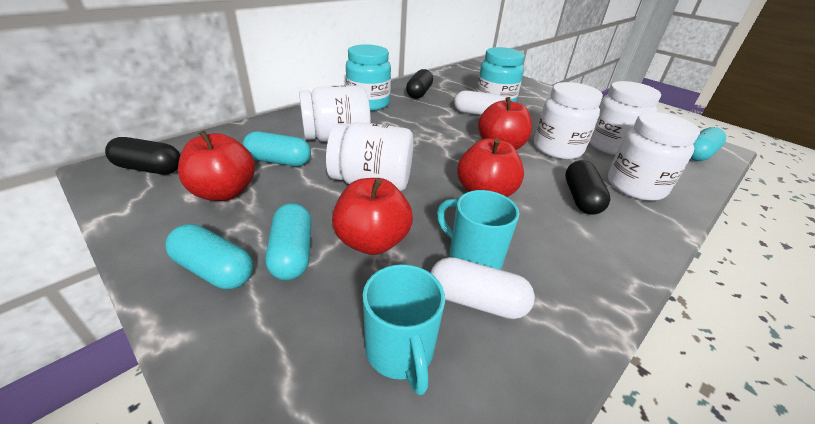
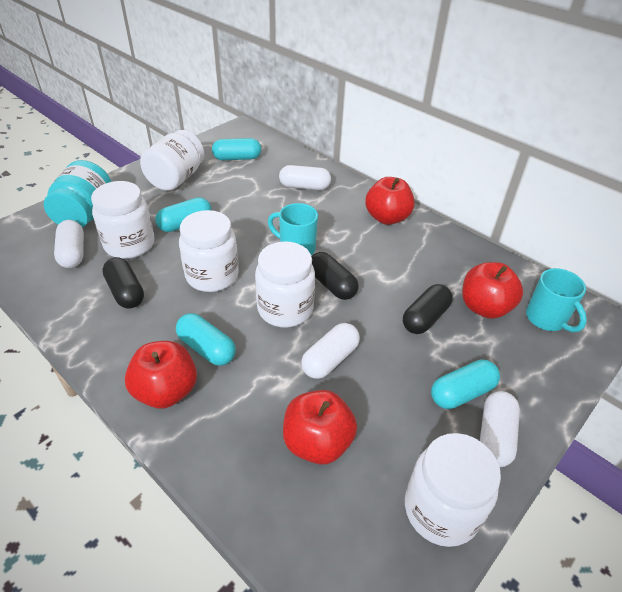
turquoise jar: 2 -> 1
white capsule: 2 -> 4

